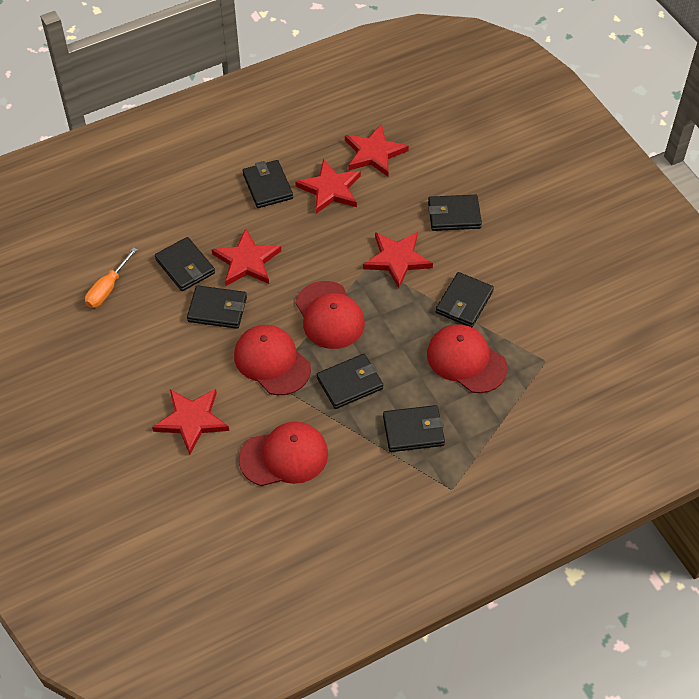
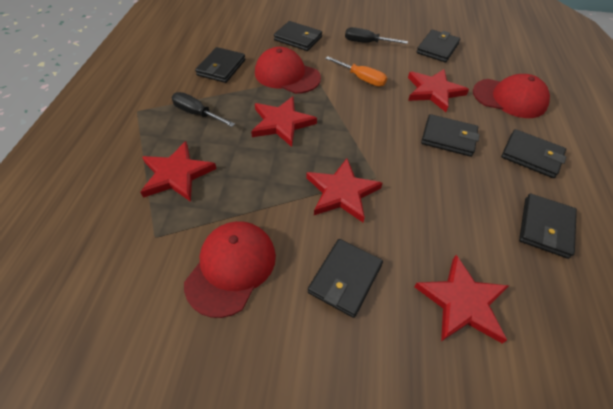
black screwdriver: 0 -> 2
red cap: 4 -> 3

